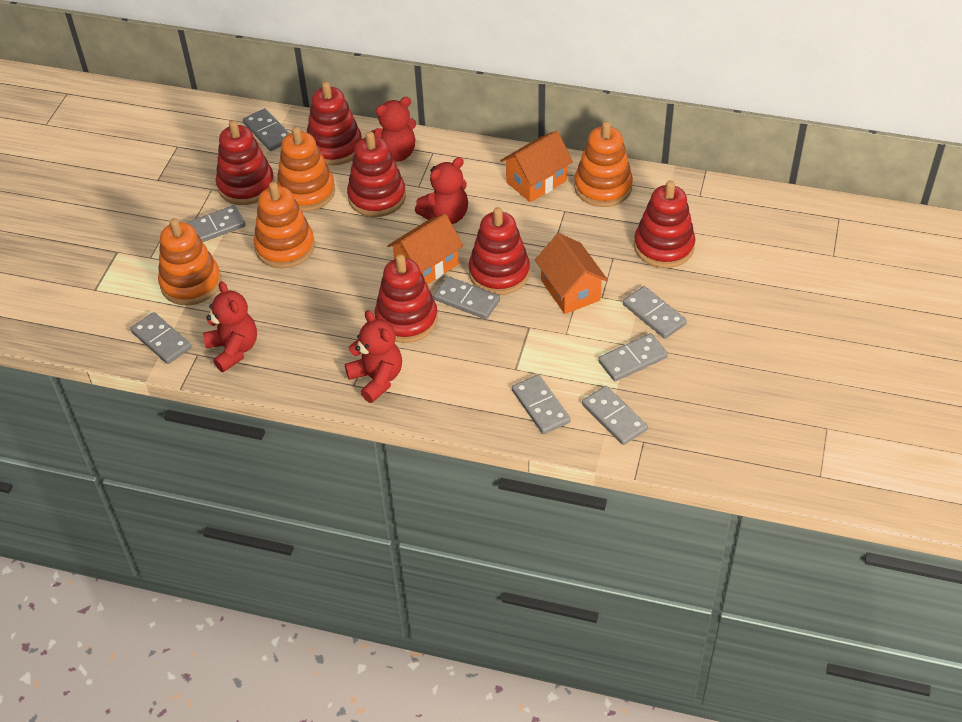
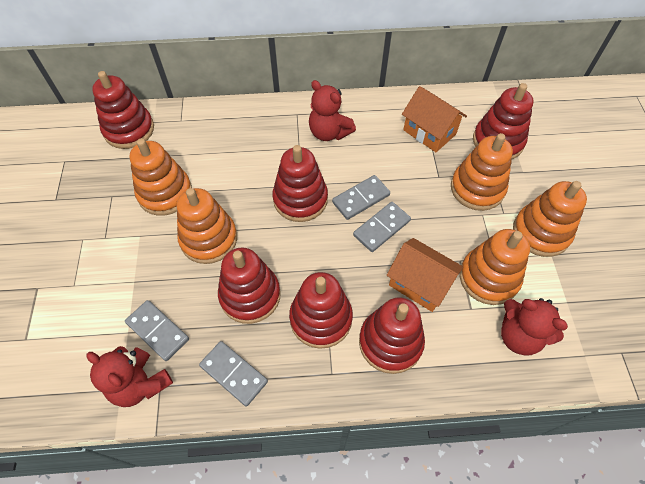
grey domino: 8 -> 4
orange house: 3 -> 2
orange stacking toy: 4 -> 5
red teddy bear: 4 -> 3

